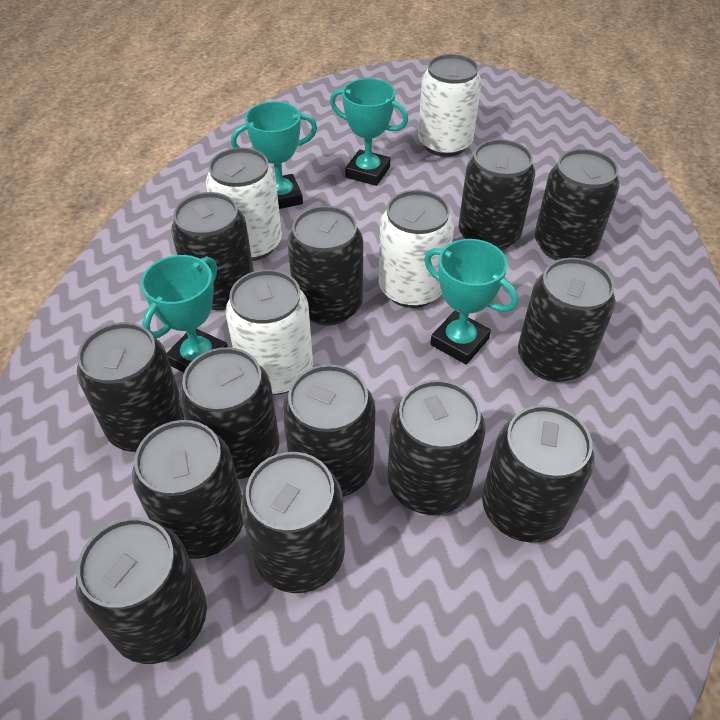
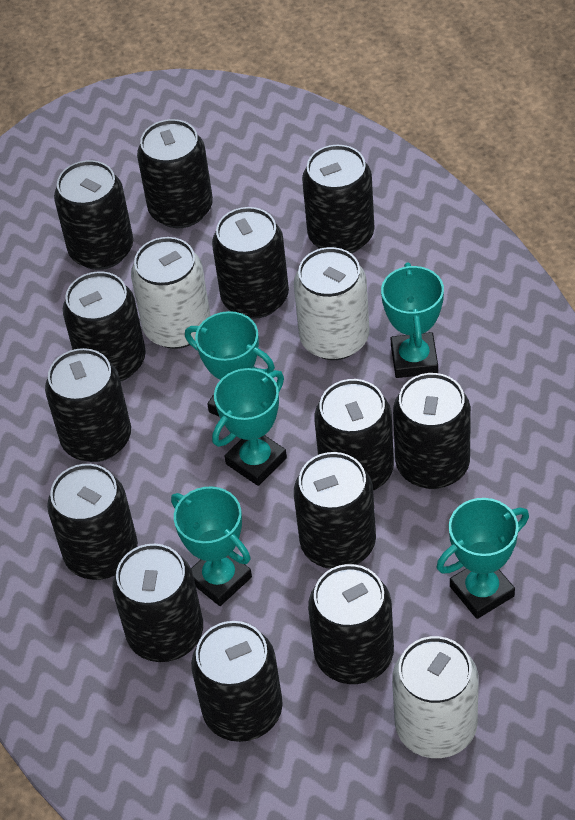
turquoise trophy: 4 -> 5
white can: 4 -> 3

